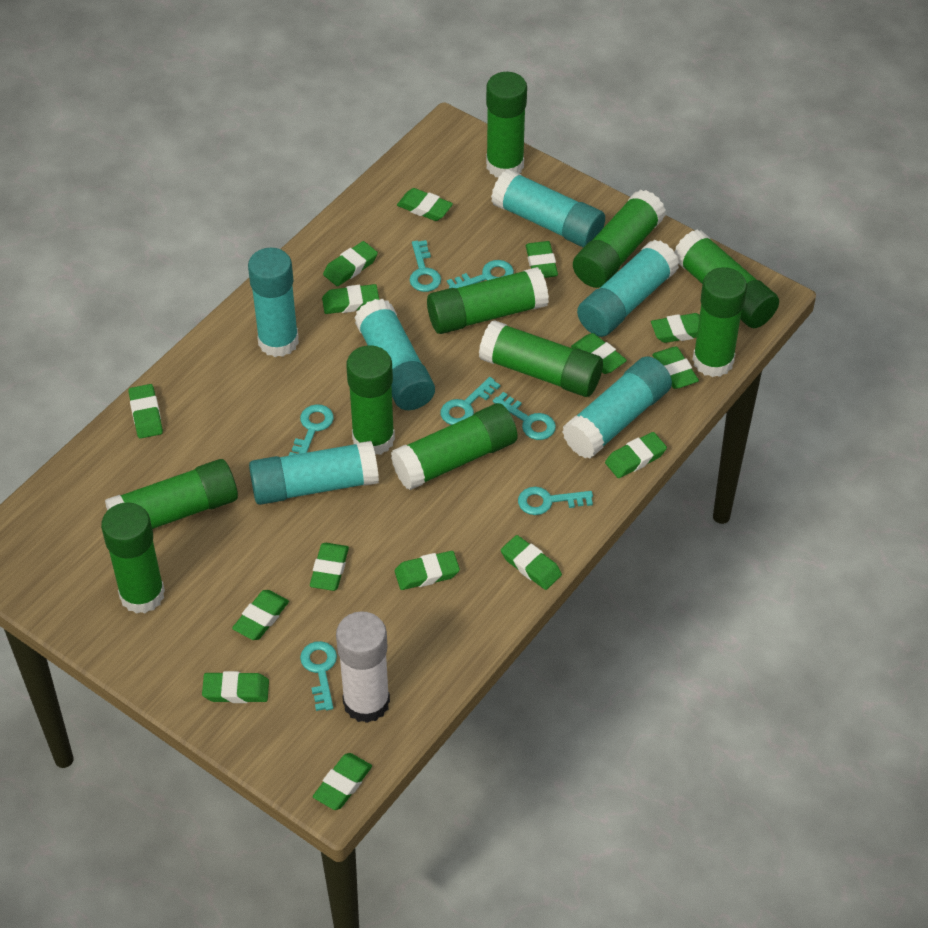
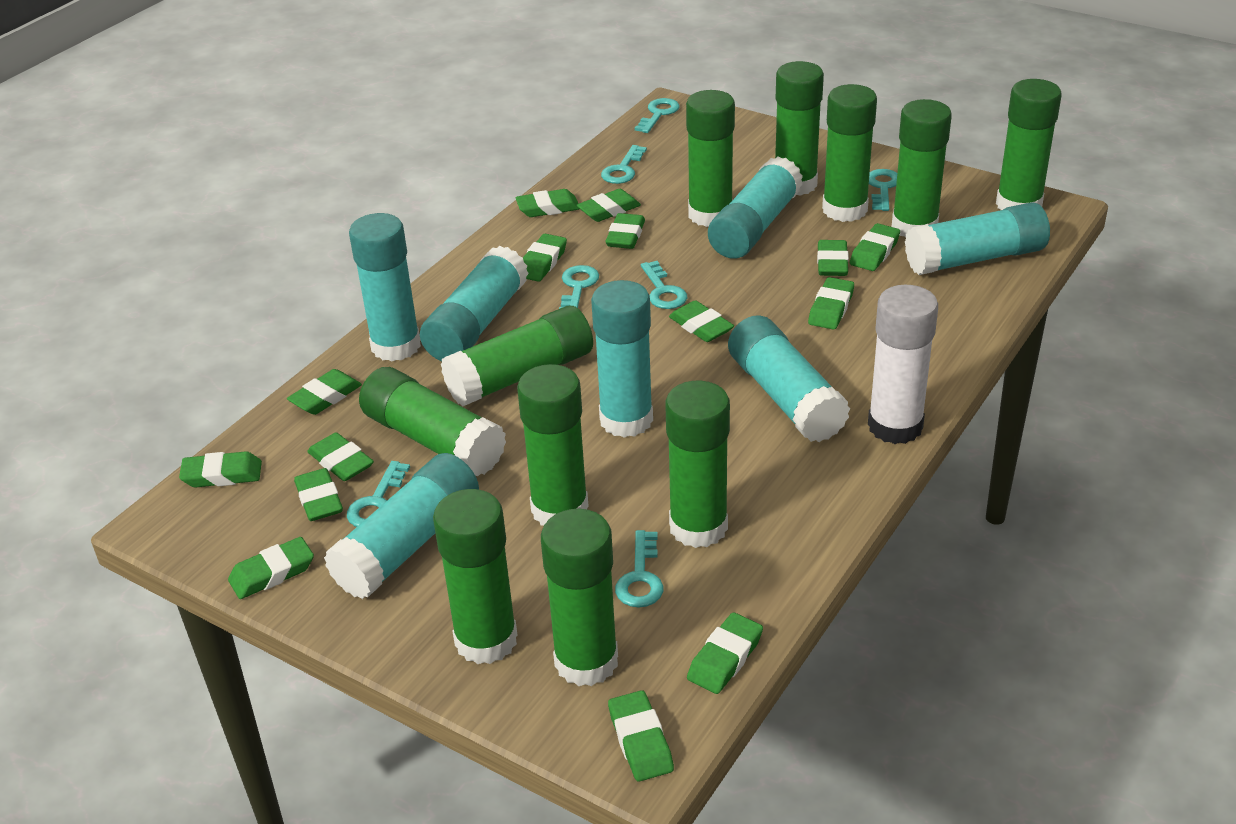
green glue stick: 10 -> 11
turquoise glue stick: 6 -> 7

